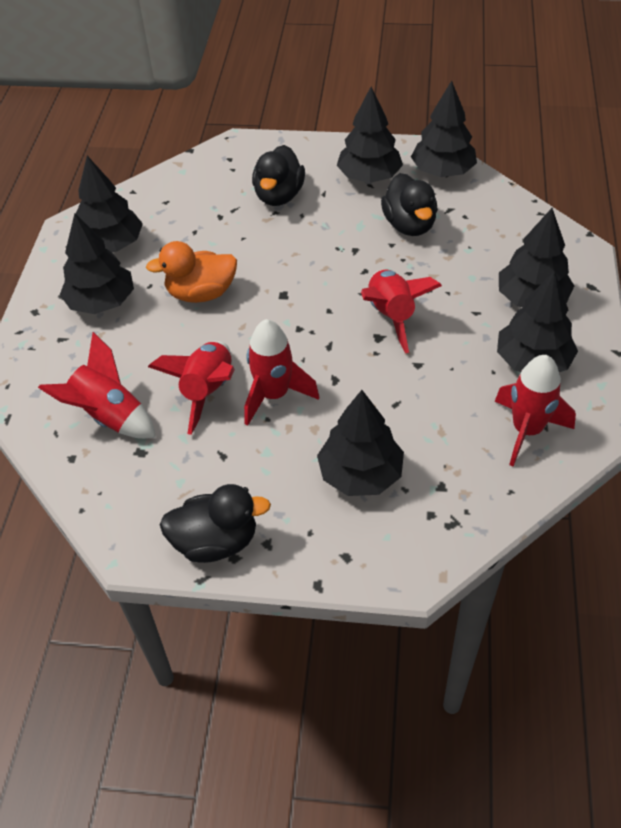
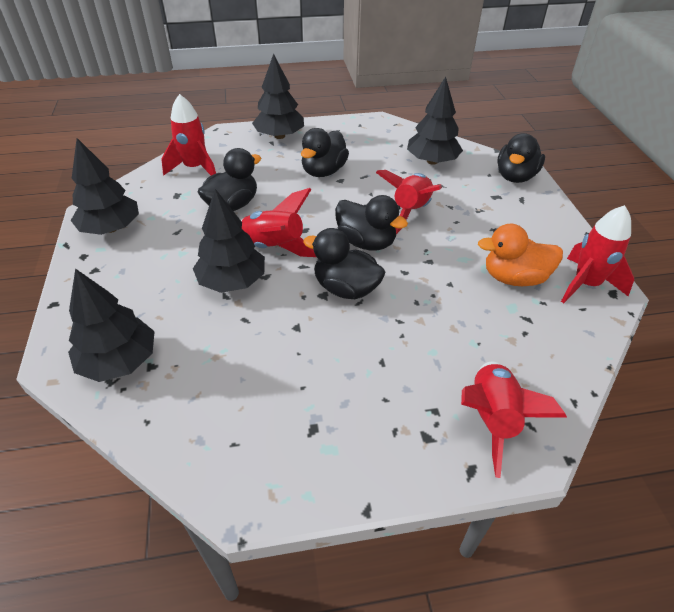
black duck: 3 -> 5
black tree: 7 -> 5

